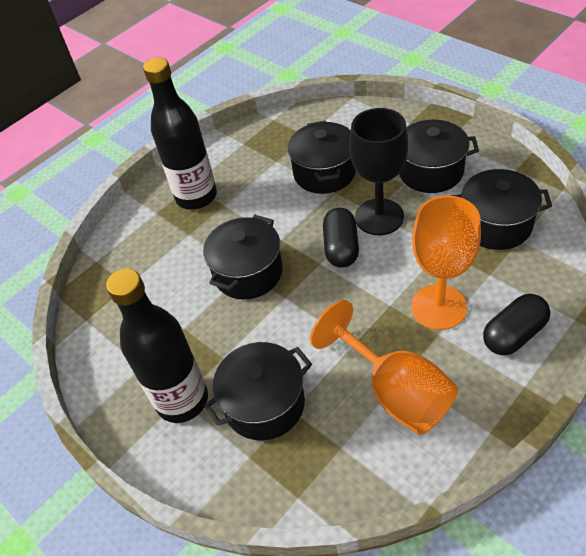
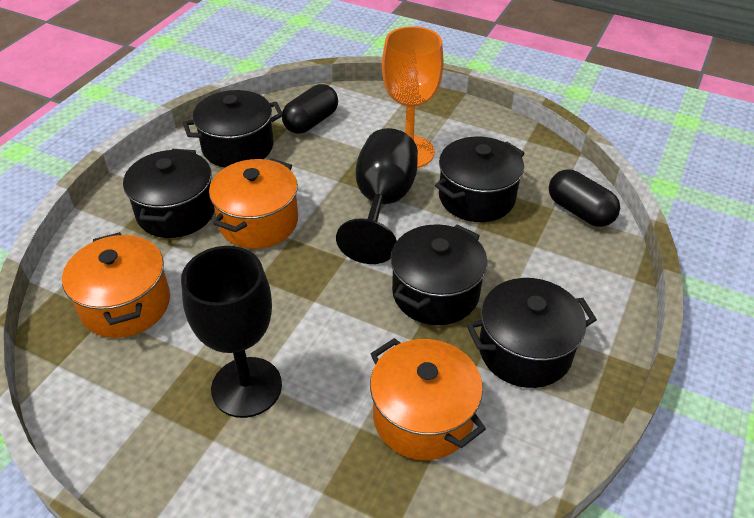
black bottle: 2 -> 0
black goblet: 1 -> 2
orange goblet: 2 -> 1
orange pot: 0 -> 3

